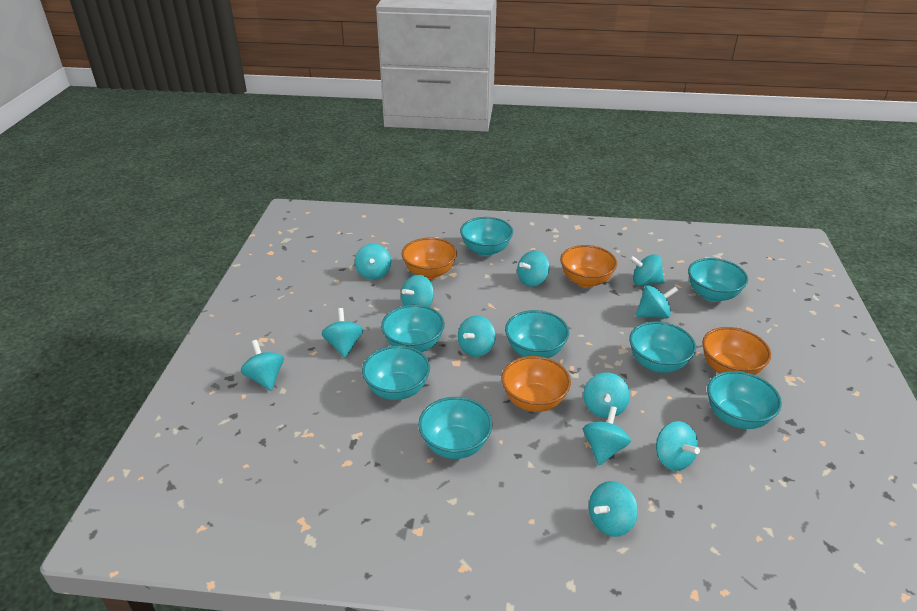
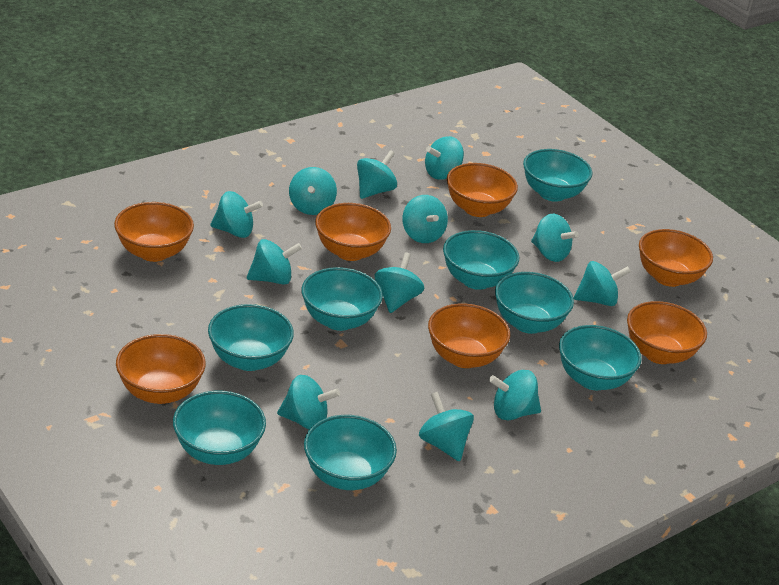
orange bowl: 4 -> 7

